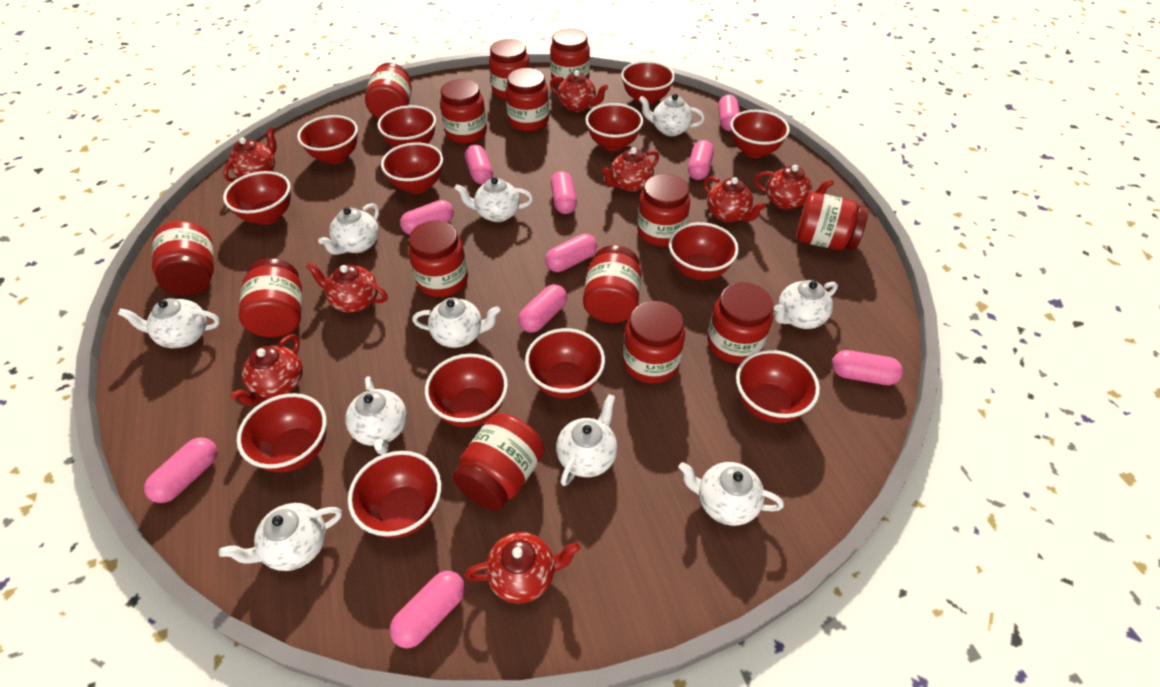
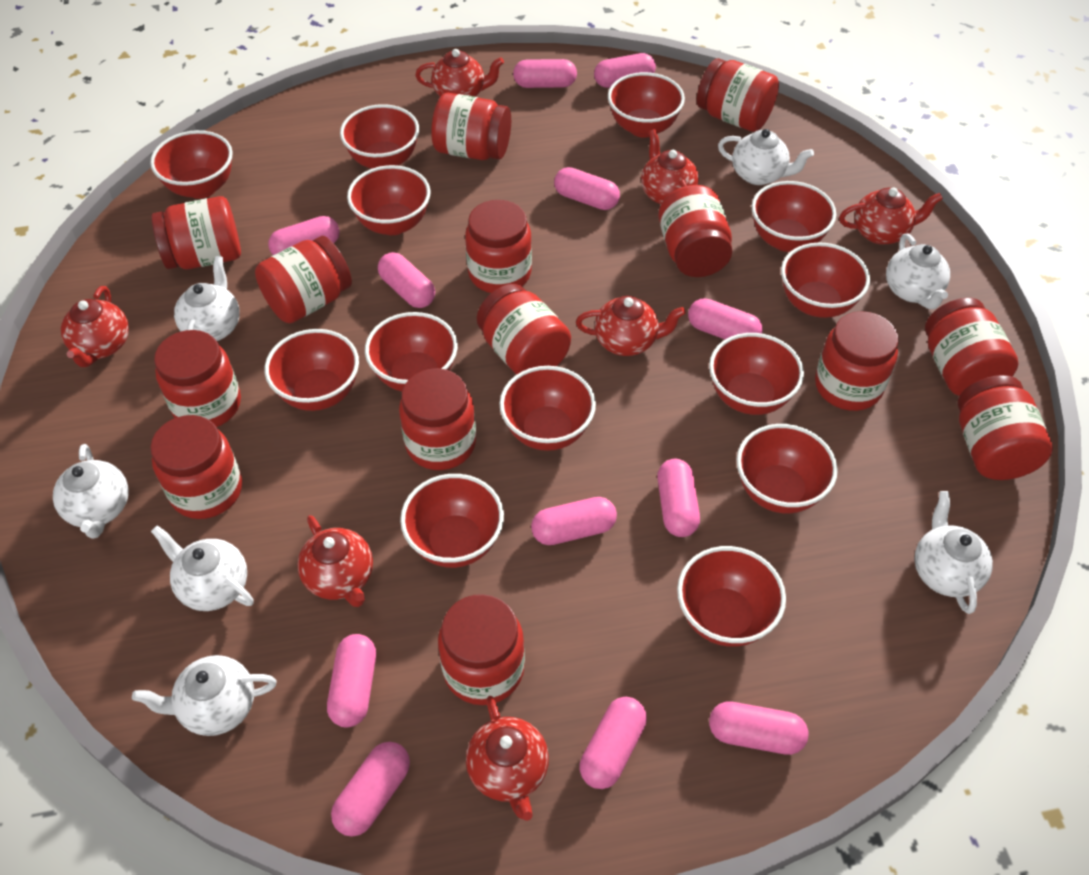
pink capsule: 10 -> 12
red teapot: 8 -> 7
white teapot: 10 -> 7

